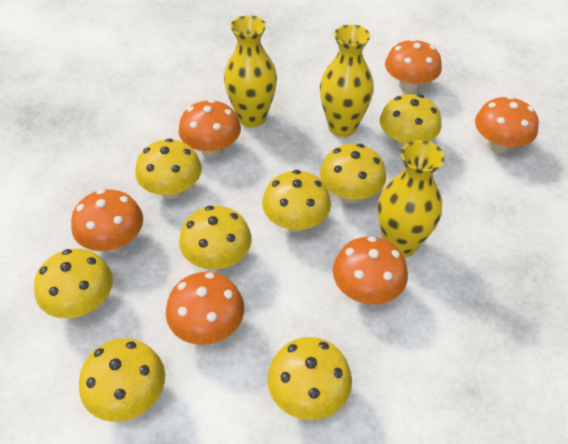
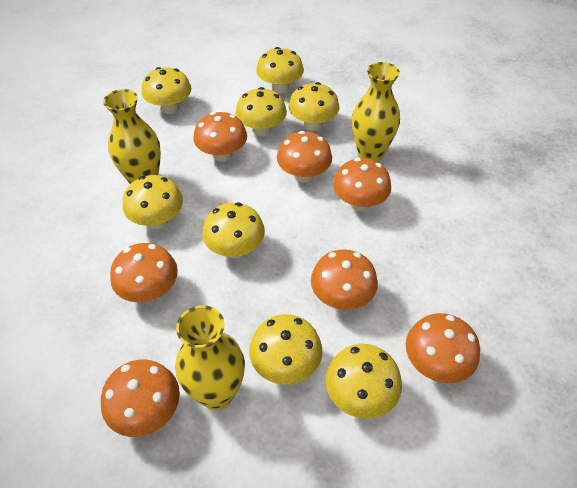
orange mushroom: 6 -> 7

